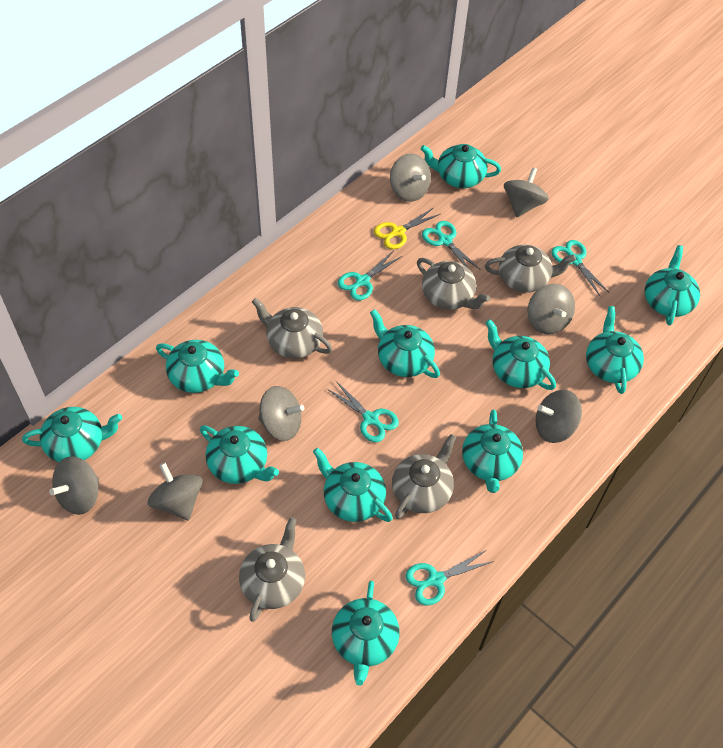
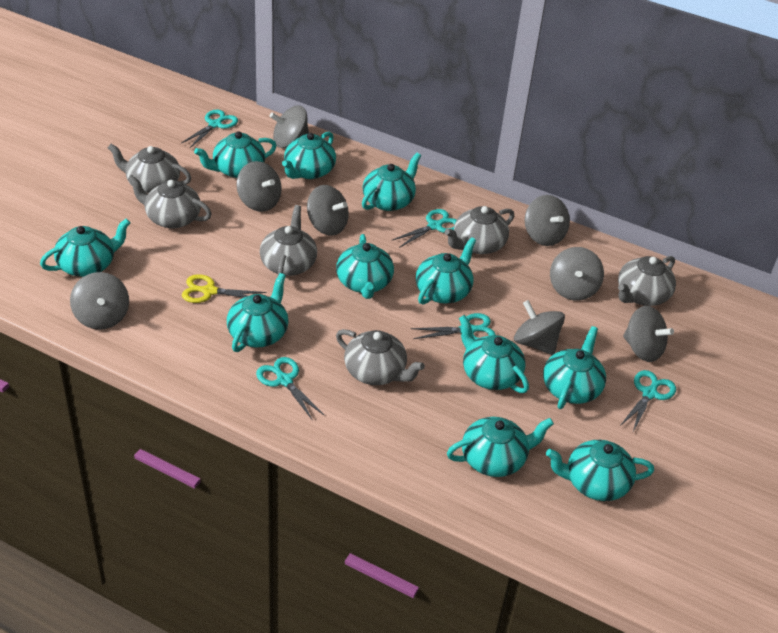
grey spinning top: 7 -> 8
grey teapot: 5 -> 6

